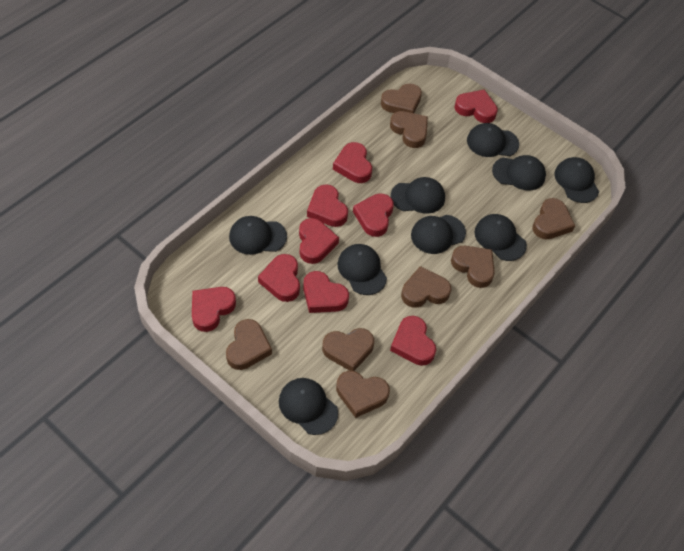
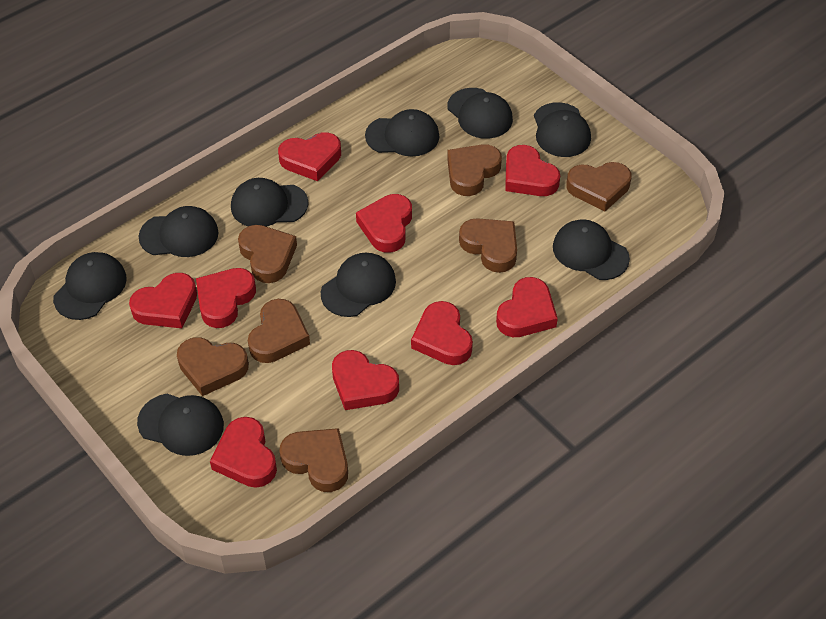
brown heart: 8 -> 7

